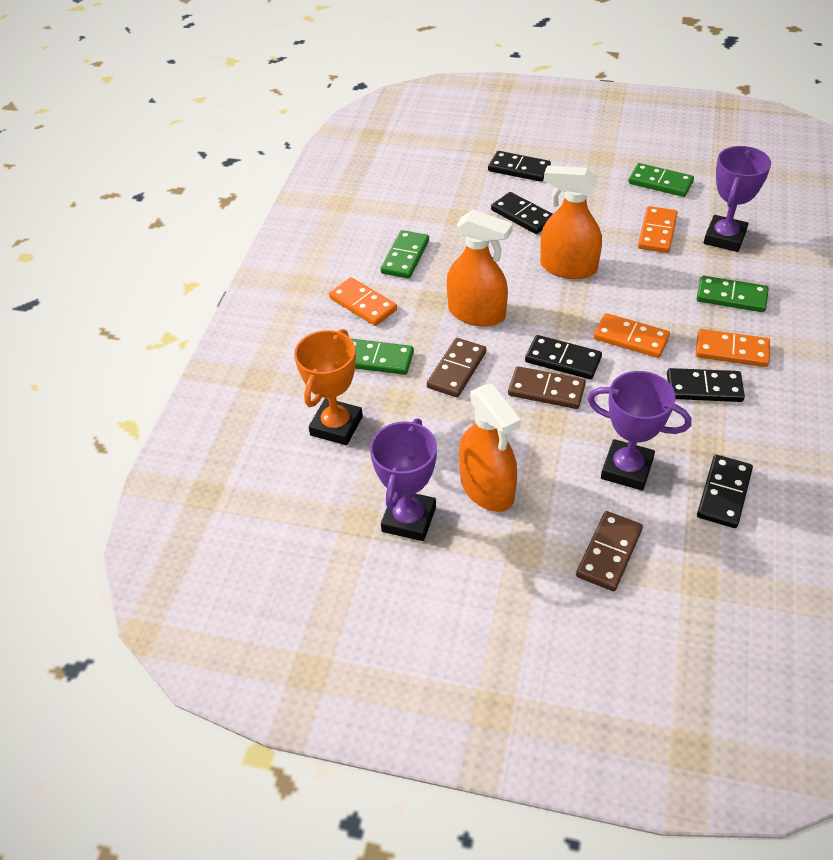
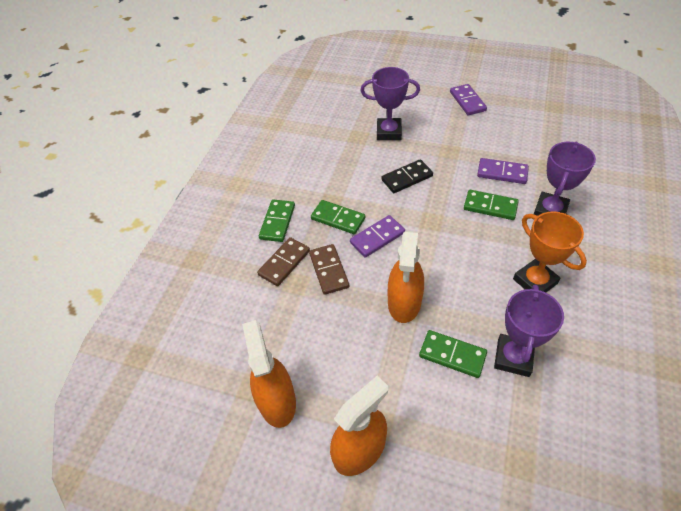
black domino: 5 -> 1
brown domino: 3 -> 2
orange domino: 4 -> 0
purple domino: 0 -> 3

